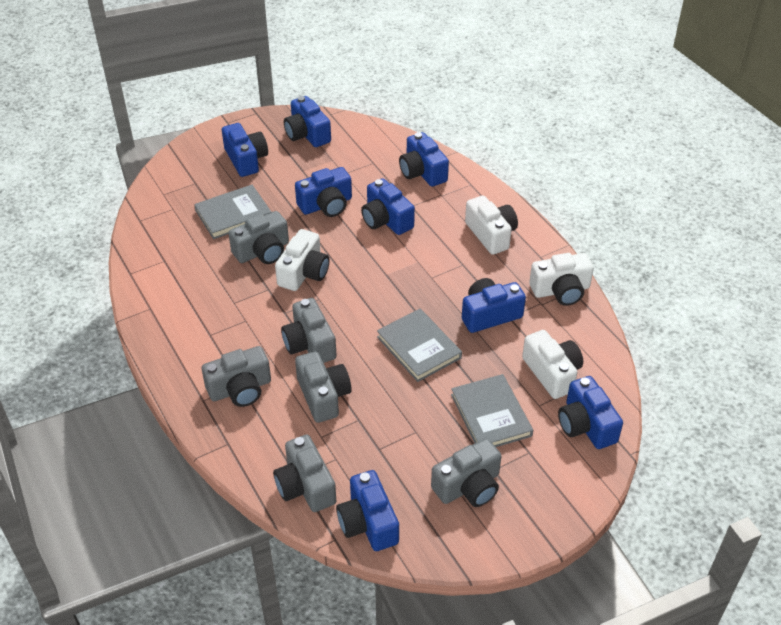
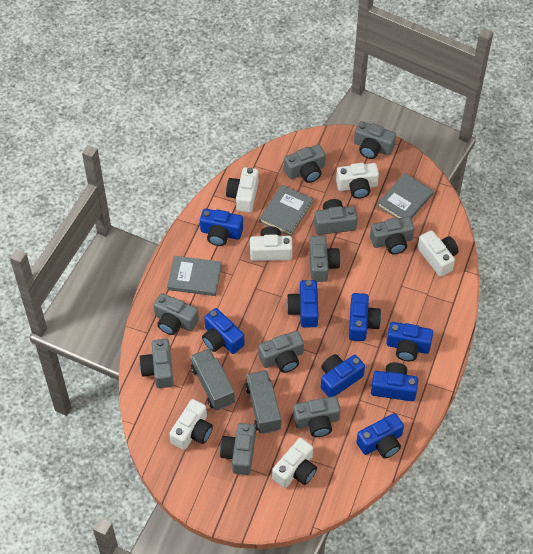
grey camera: 6 -> 10
grey truck: 0 -> 2
white camera: 4 -> 6

